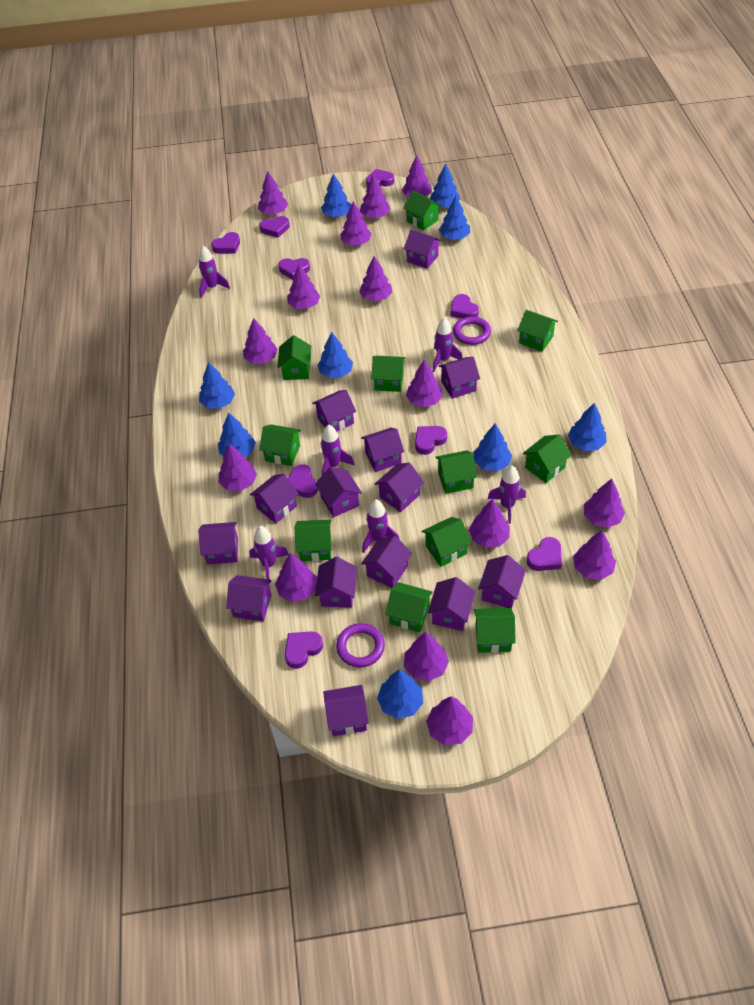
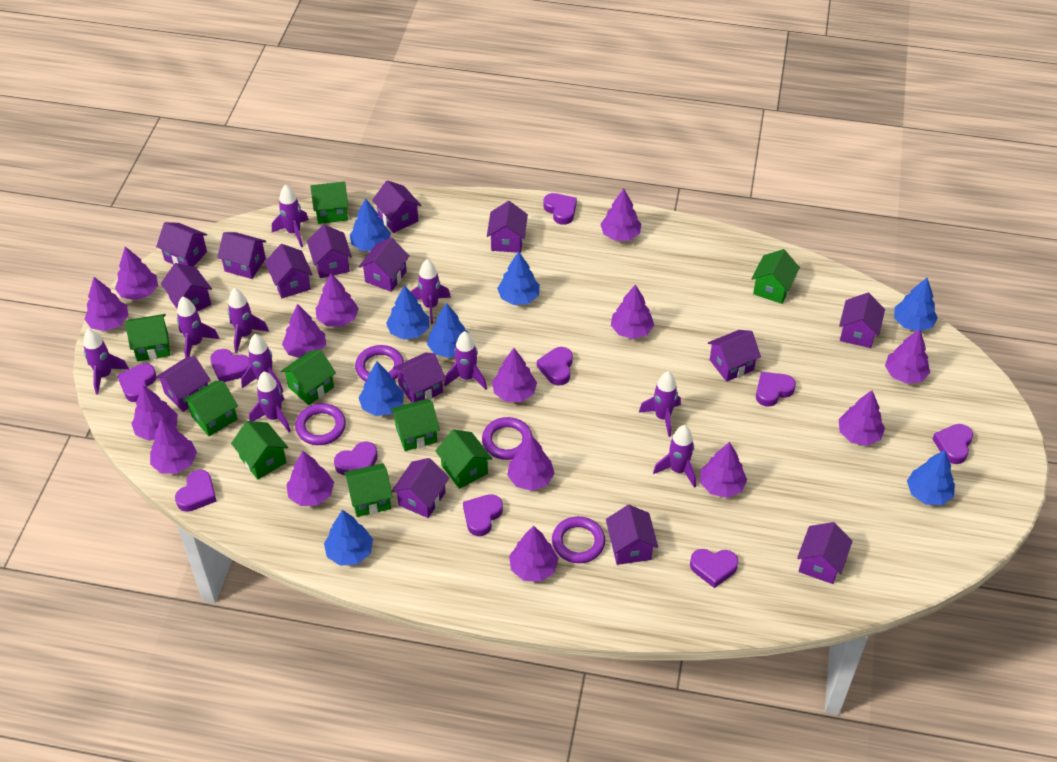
blue tree: 9 -> 8
green house: 11 -> 9
purple heart: 9 -> 10
purple house: 14 -> 15
purple ring: 2 -> 4
purple rocket: 6 -> 10

